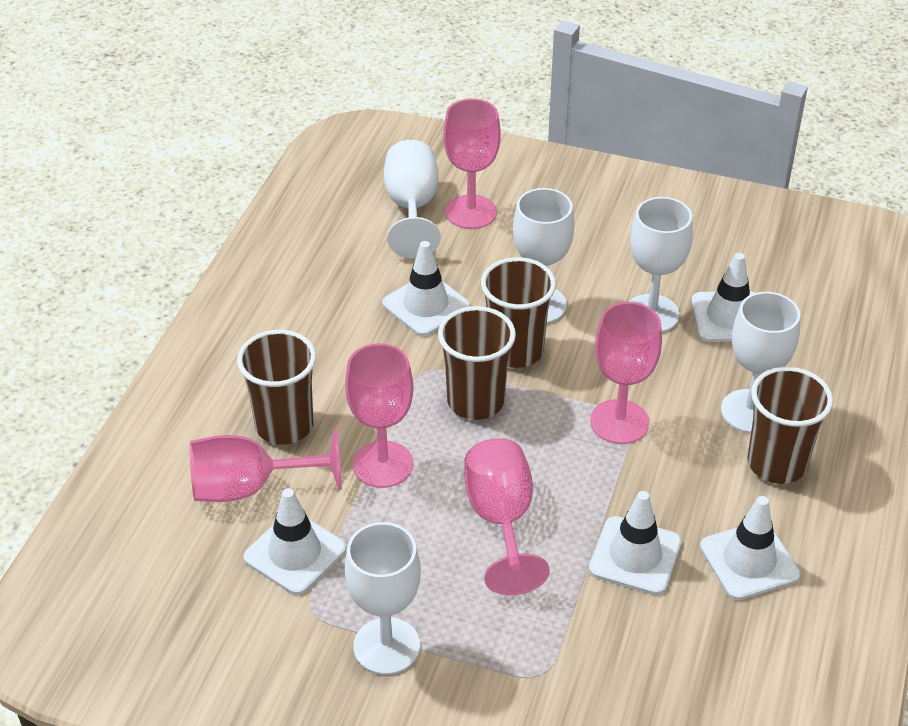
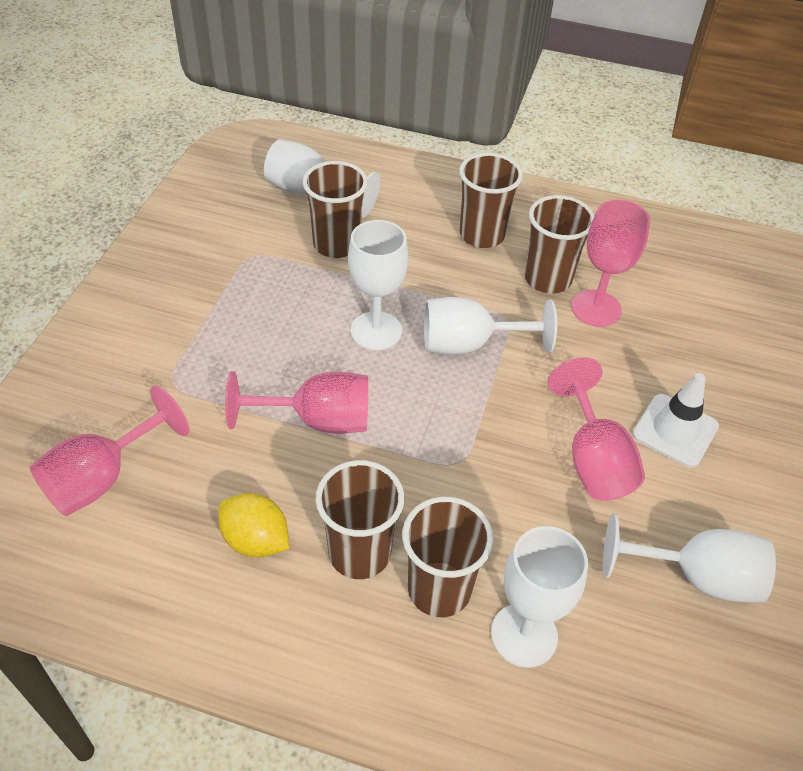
brown cup: 4 -> 5
pink goblet: 5 -> 4
white traffic cone: 5 -> 1
yellow lemon: 0 -> 1

